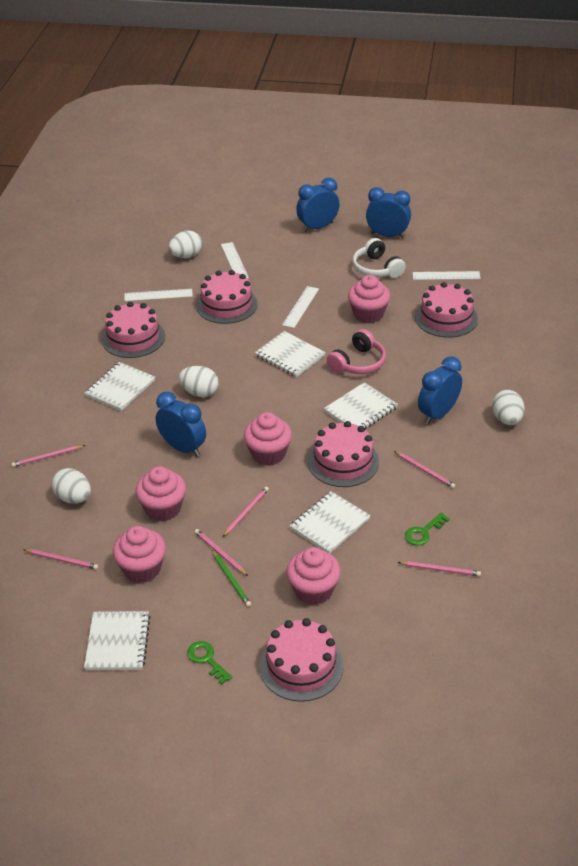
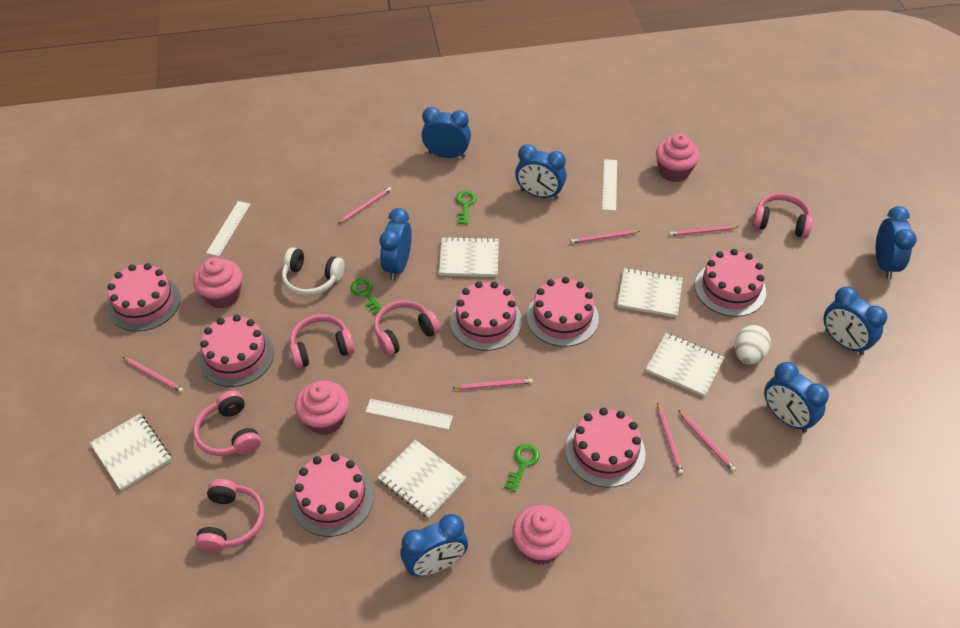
blue clock: 4 -> 7
green key: 2 -> 3
green pencil: 1 -> 0
pink cake: 5 -> 7
pink cupcake: 5 -> 4
pink headphones: 1 -> 5
pink pencil: 6 -> 7
white egg: 4 -> 1
white ruler: 4 -> 3

